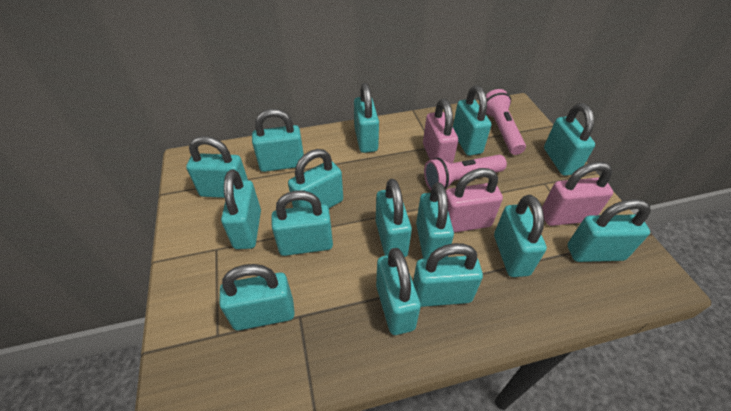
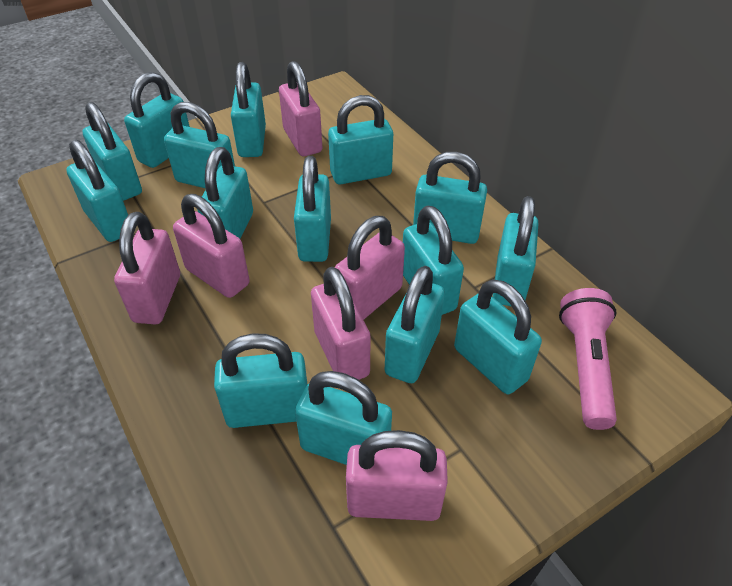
pink flashlight: 2 -> 1
pink padlock: 3 -> 6

